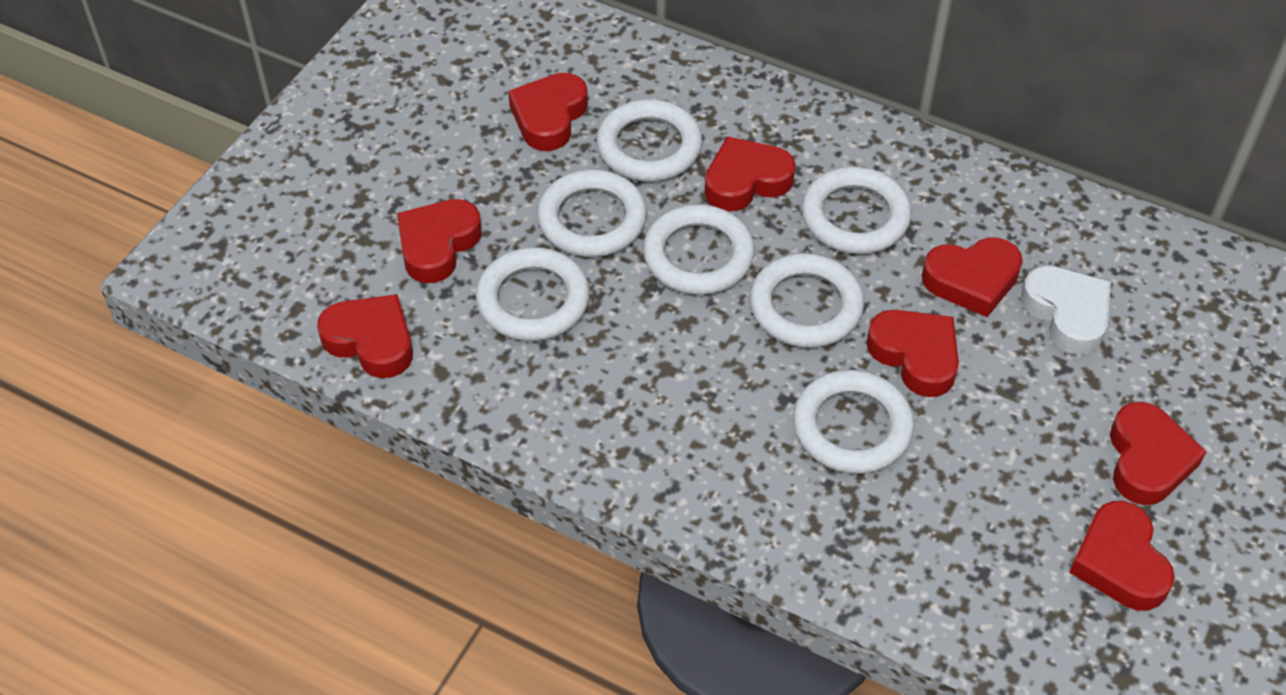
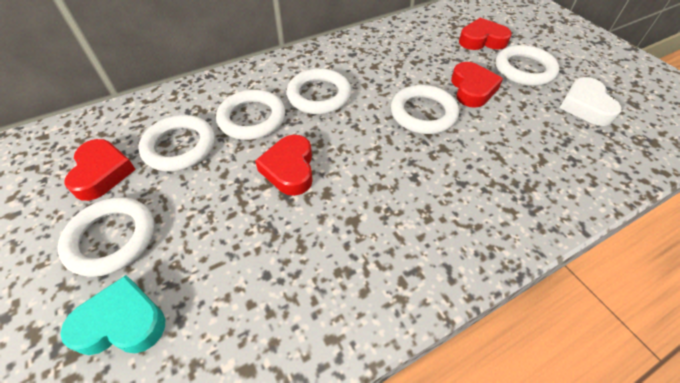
red heart: 8 -> 4
turquoise heart: 0 -> 1
white ring: 7 -> 6

